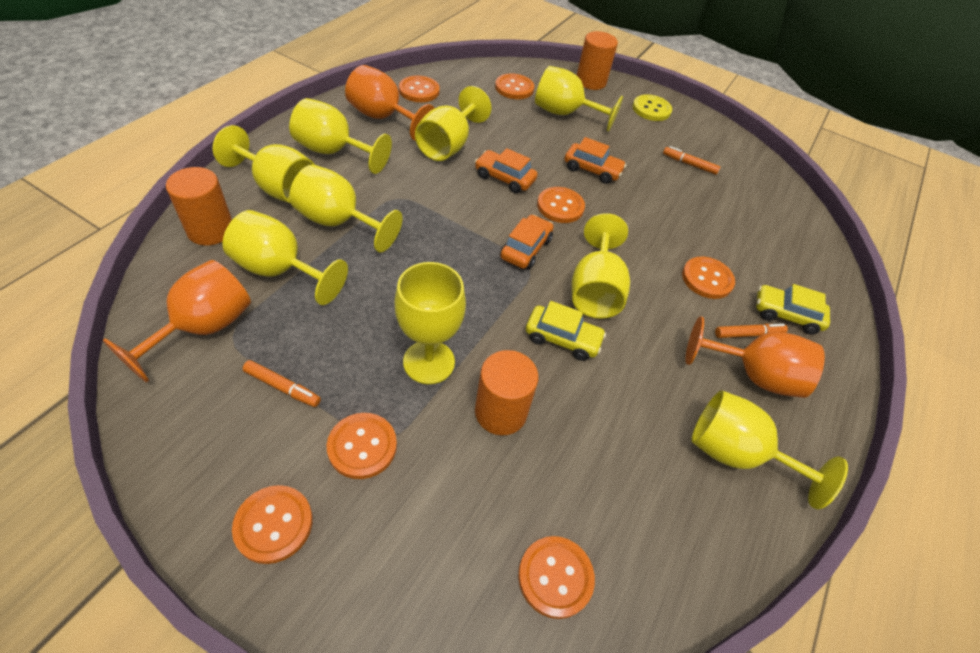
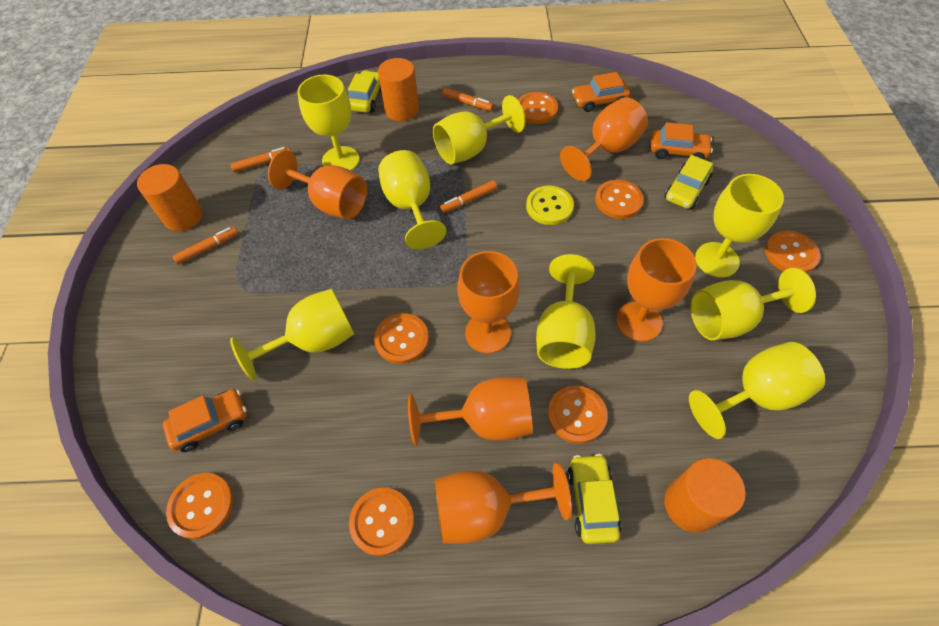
orange goblet: 3 -> 6
orange marker: 3 -> 4
yellow car: 2 -> 3
yellow goblet: 9 -> 8

